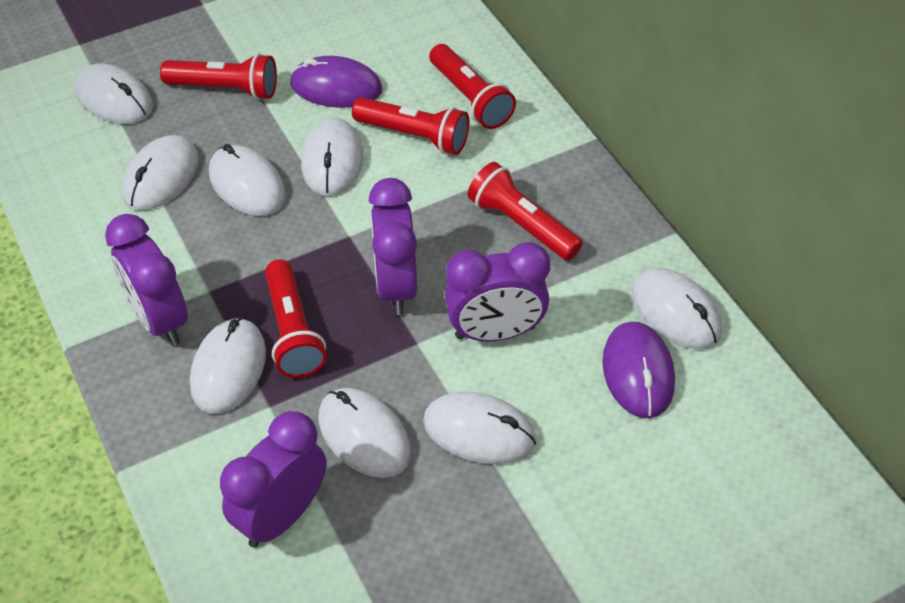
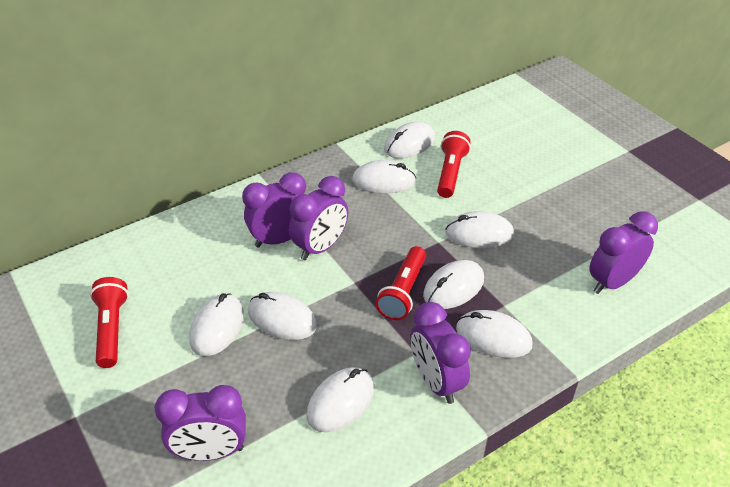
purple clock: 4 -> 5
purple mouse: 2 -> 0
red flashlight: 5 -> 3

